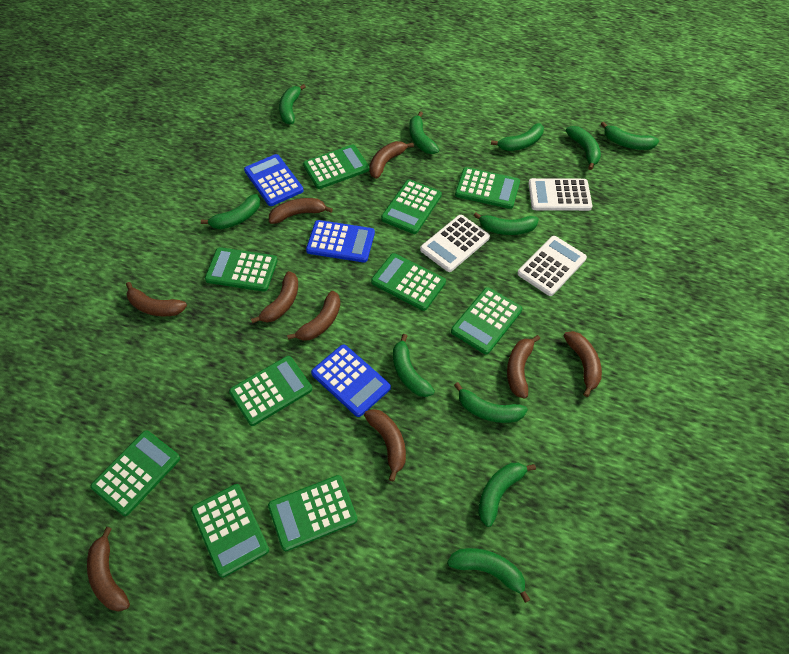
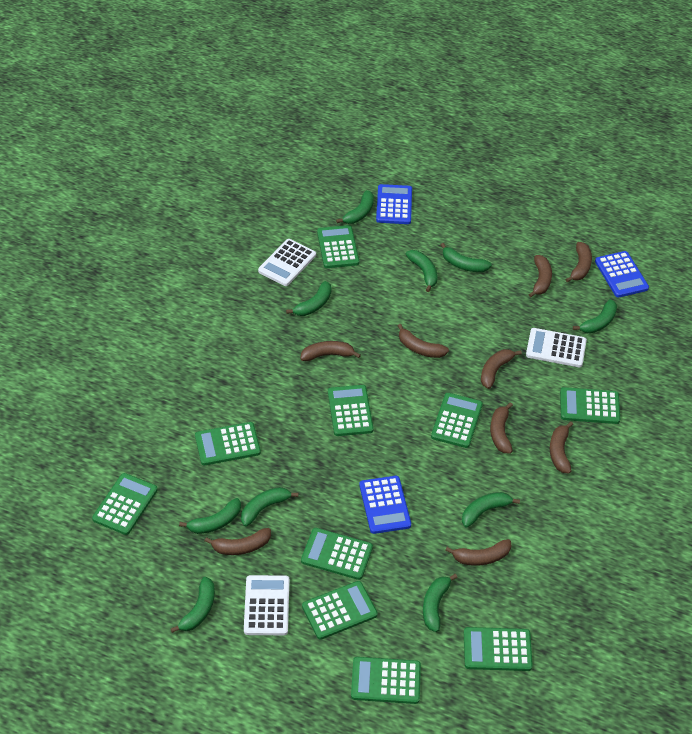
green banana: 11 -> 10

